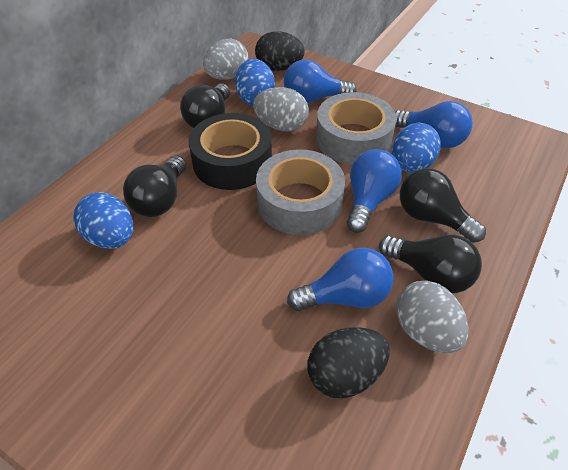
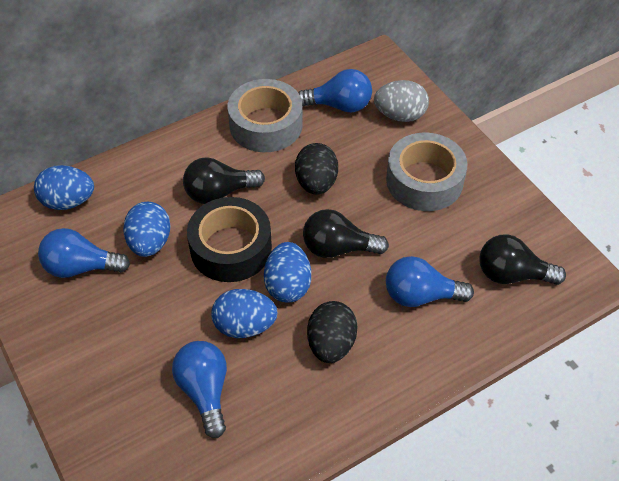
black light bulb: 4 -> 3
blue egg: 3 -> 4
grey egg: 3 -> 1

